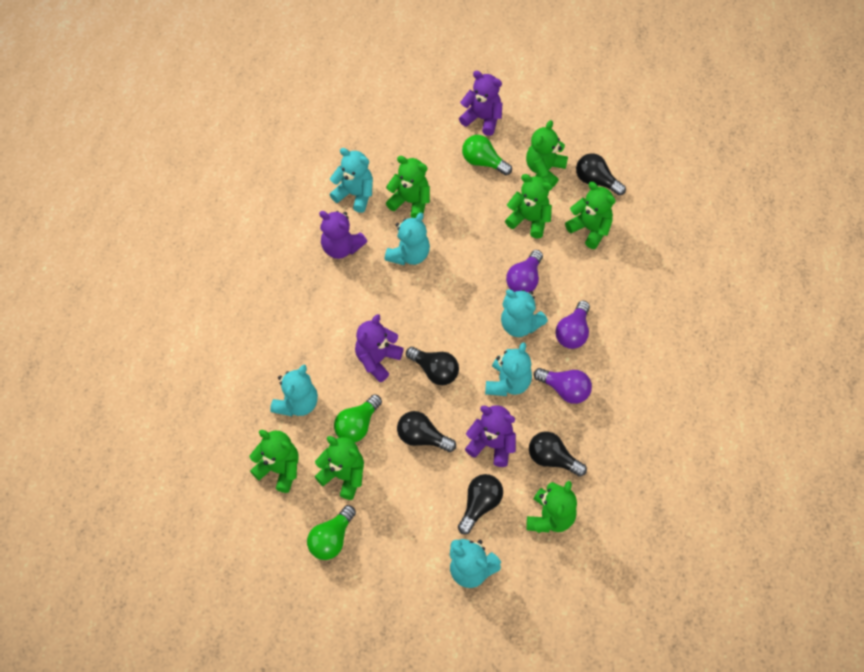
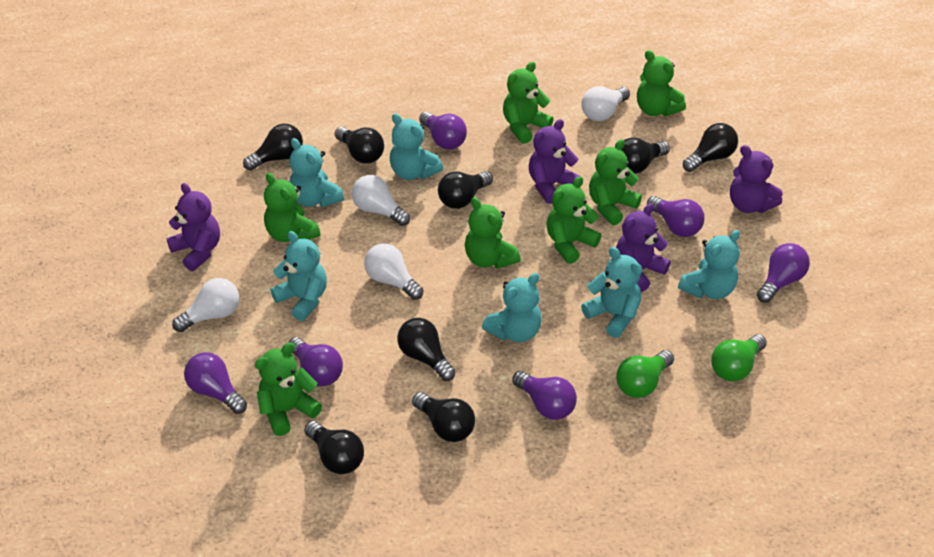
black light bulb: 5 -> 8
green light bulb: 3 -> 2
purple light bulb: 3 -> 6
white light bulb: 0 -> 4

